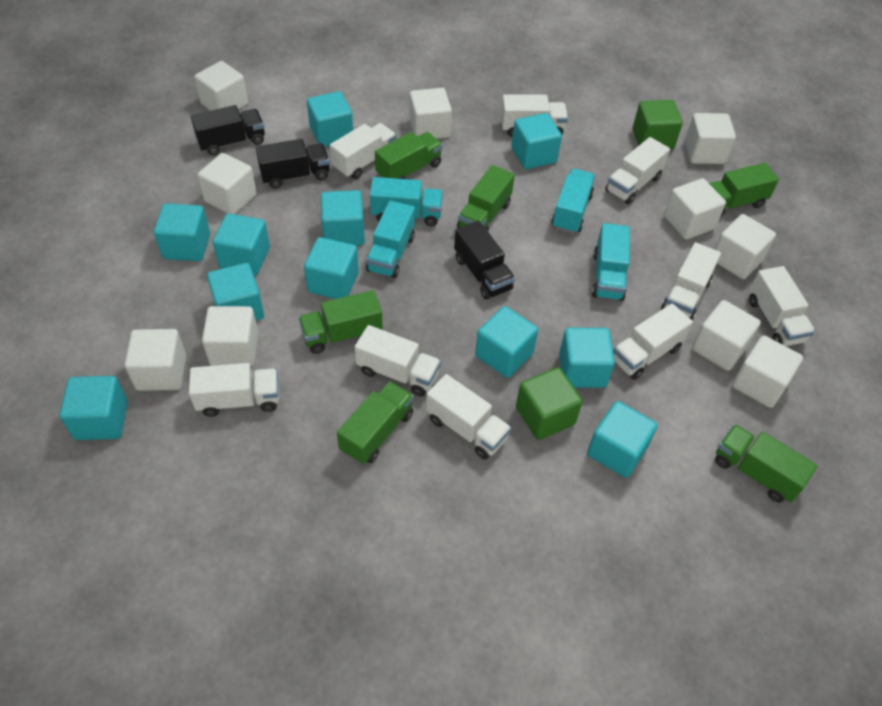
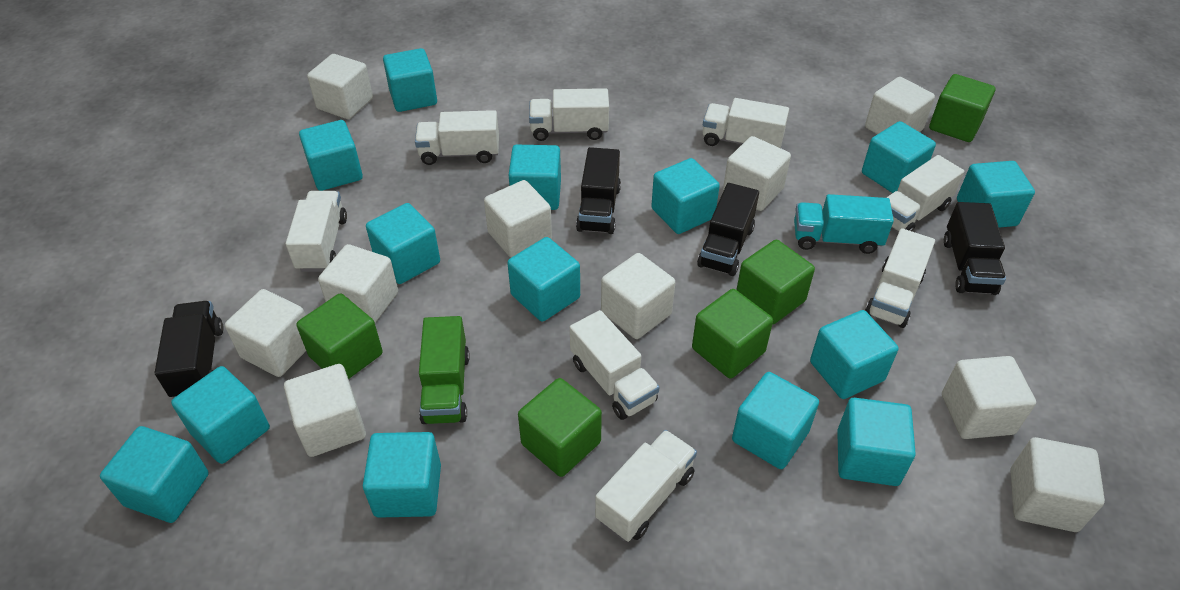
black truck: 3 -> 4
green cube: 2 -> 5
green truck: 6 -> 1
turquoise cube: 11 -> 14
turquoise truck: 4 -> 1
white truck: 9 -> 8

